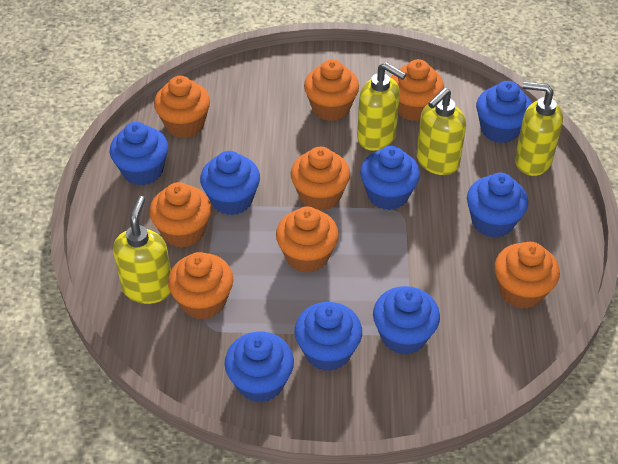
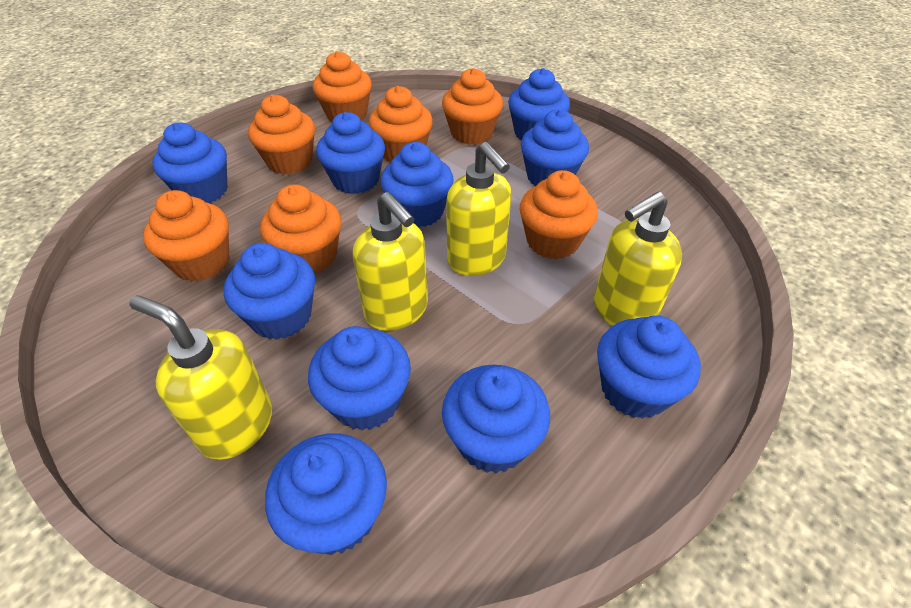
blue cupcake: 8 -> 10
orange cupcake: 8 -> 7

